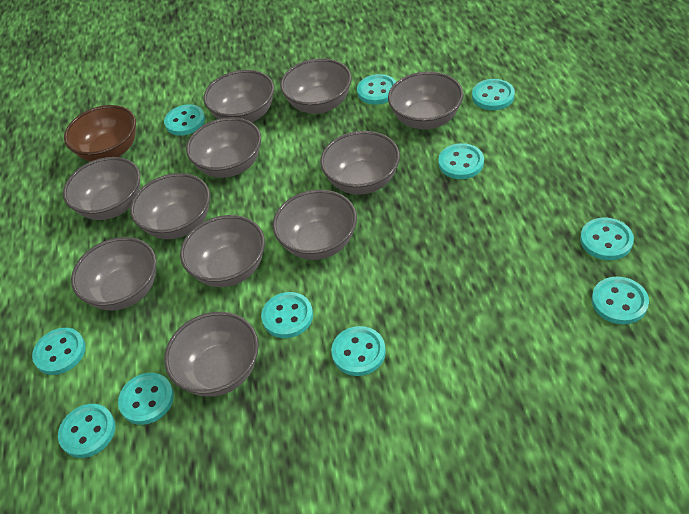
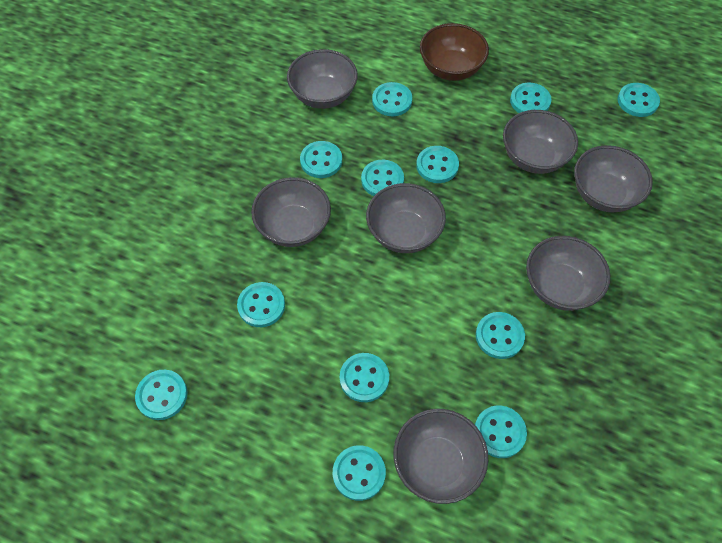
grey bowl: 11 -> 7
turquoise button: 11 -> 12

